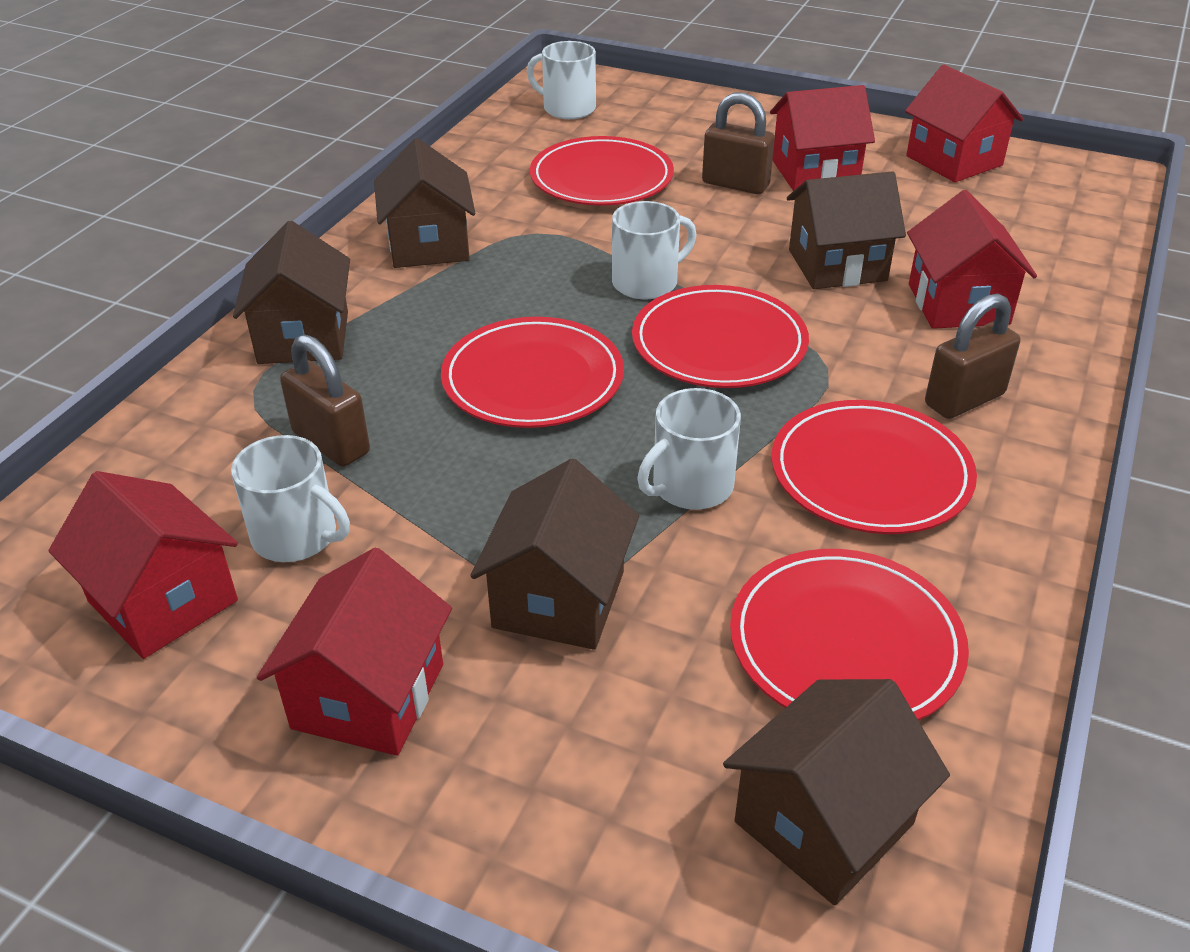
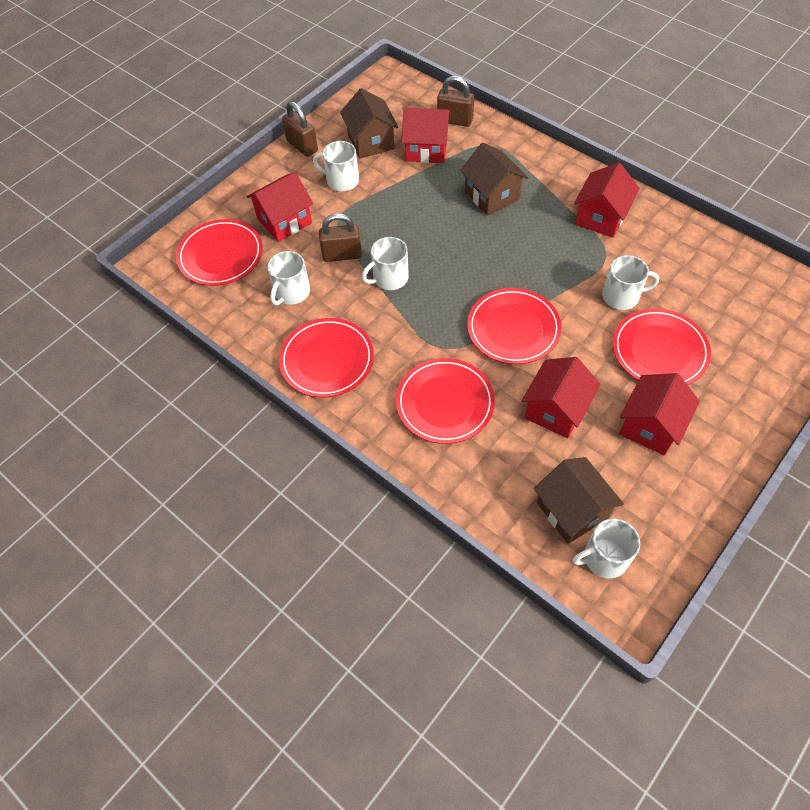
brown house: 5 -> 3
white mug: 4 -> 5

